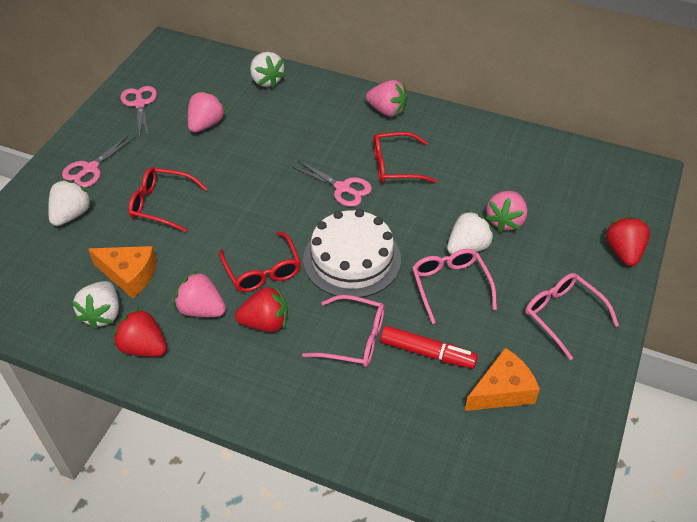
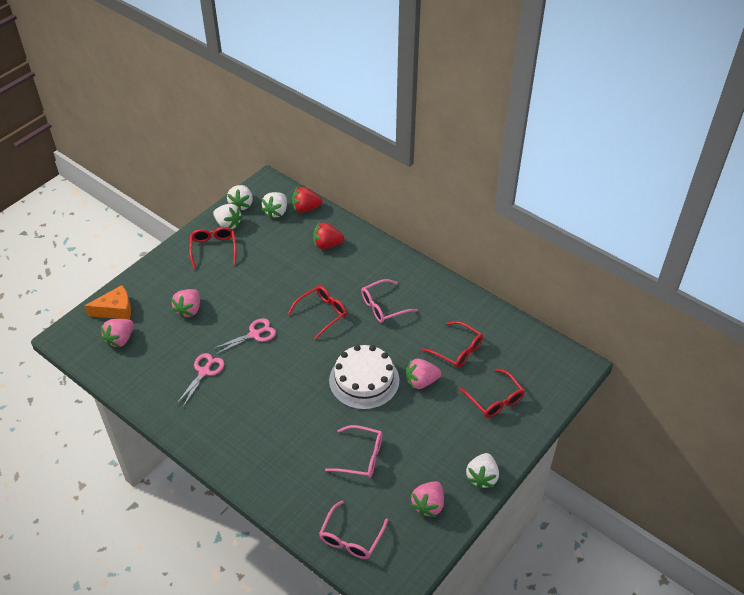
orange cheese: 2 -> 1
pink scissors: 3 -> 2
red glasses: 3 -> 4
red marker: 1 -> 0
red strawberry: 3 -> 2

